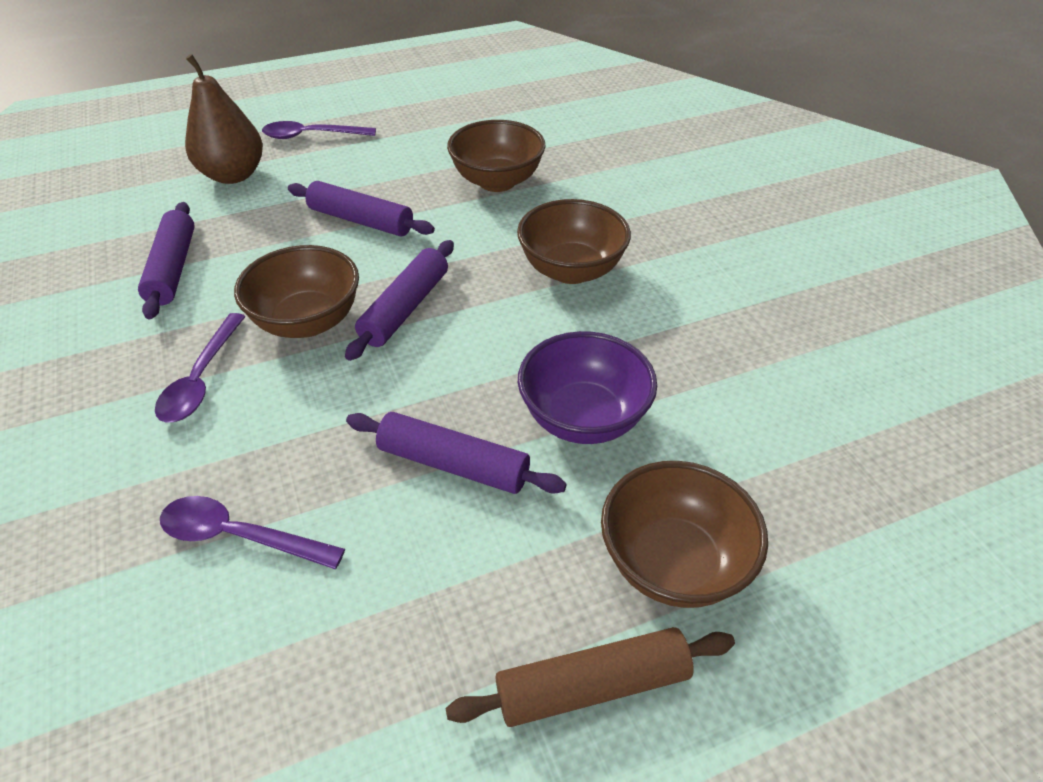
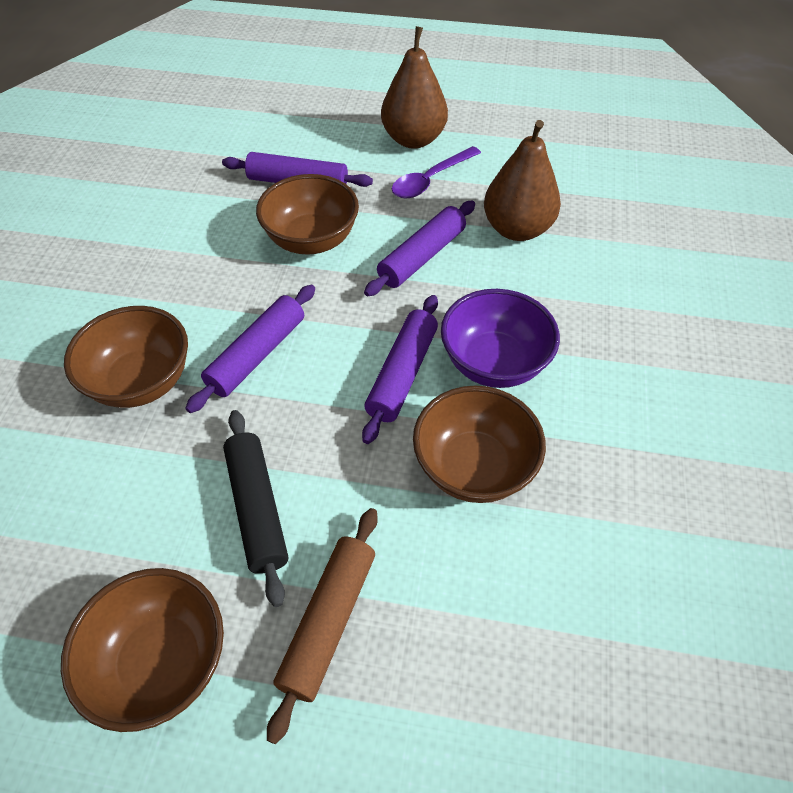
black rolling pin: 0 -> 1
brown pear: 1 -> 2
purple spoon: 3 -> 1

